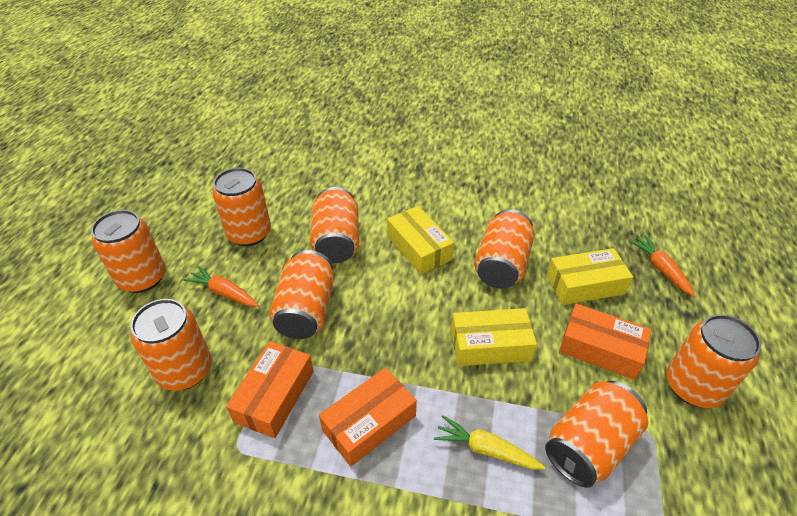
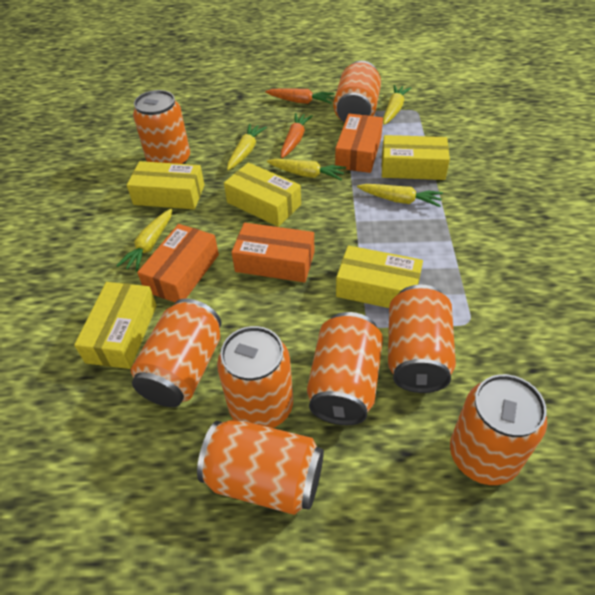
yellow box: 3 -> 5
yellow carrot: 1 -> 5

